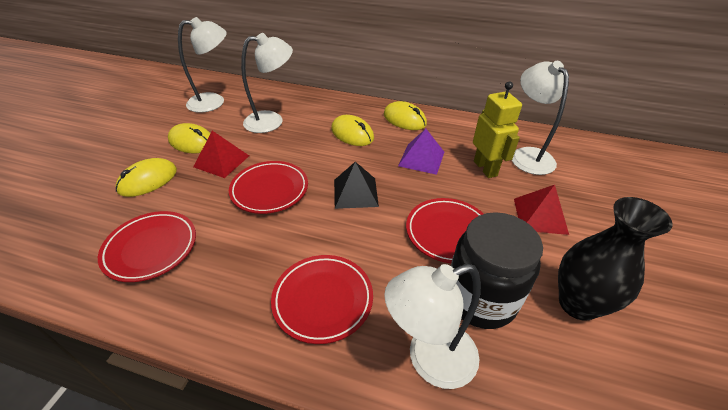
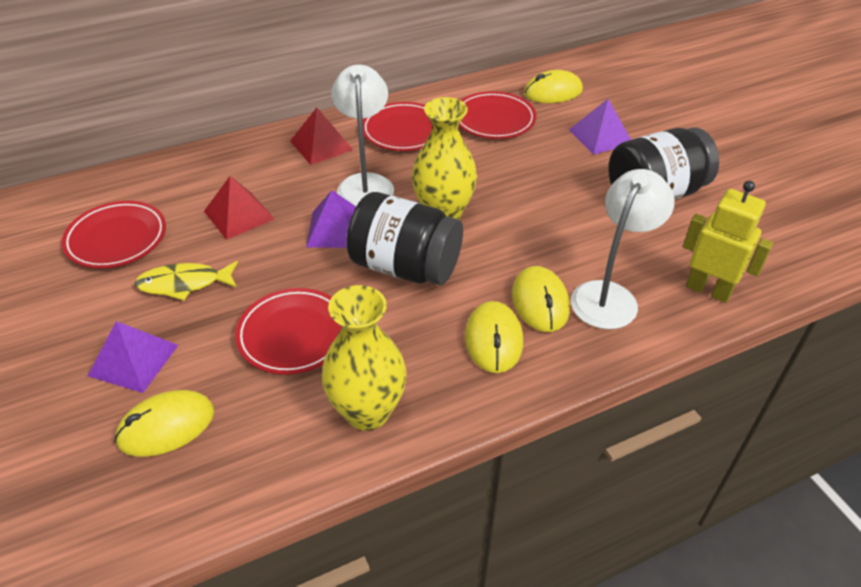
black jar: 1 -> 2
black pyramid: 1 -> 0
black vase: 1 -> 0
purple pyramid: 1 -> 3
white lamp: 4 -> 2
yellow fish: 0 -> 1
yellow vase: 0 -> 2

